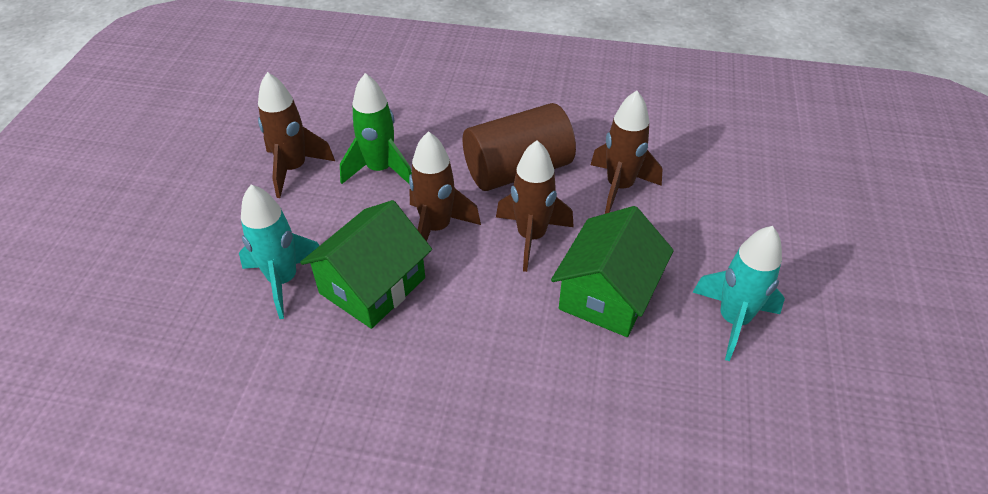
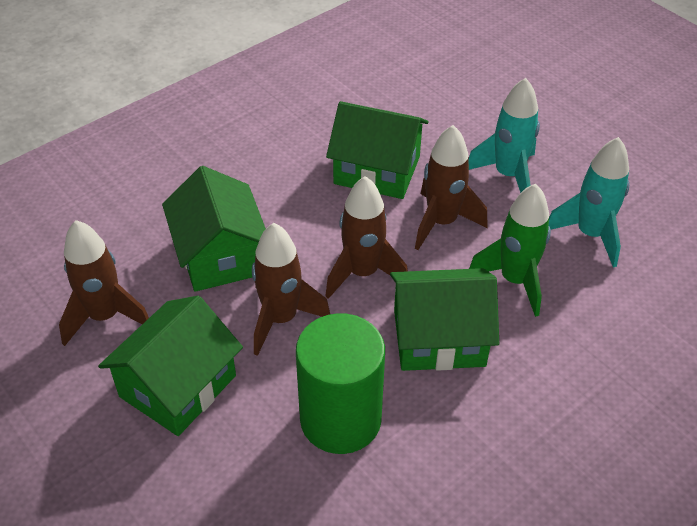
brown cylinder: 1 -> 0
green cylinder: 0 -> 1
green house: 2 -> 4

